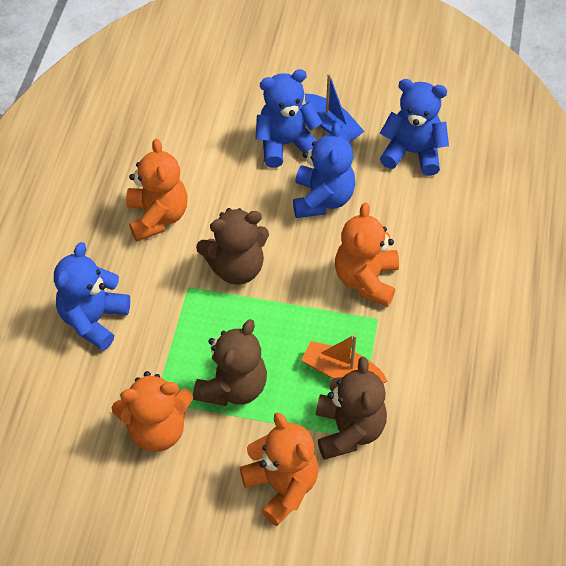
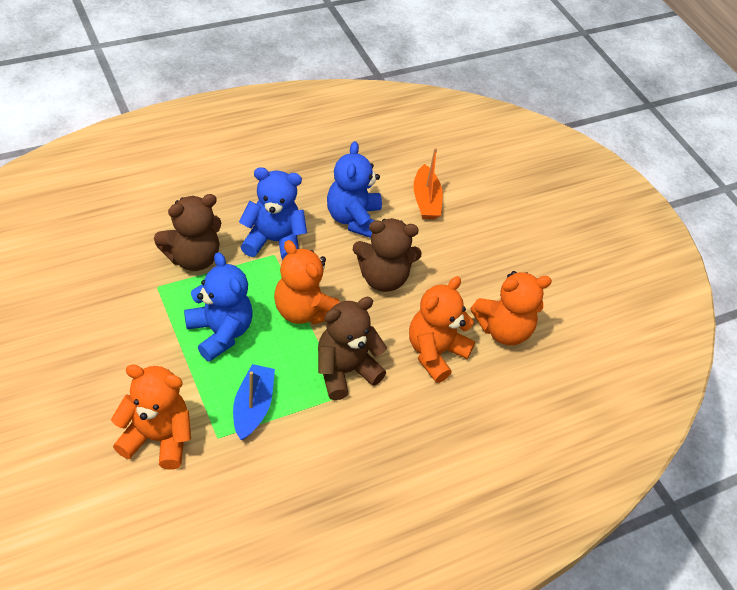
blue teddy bear: 4 -> 3

